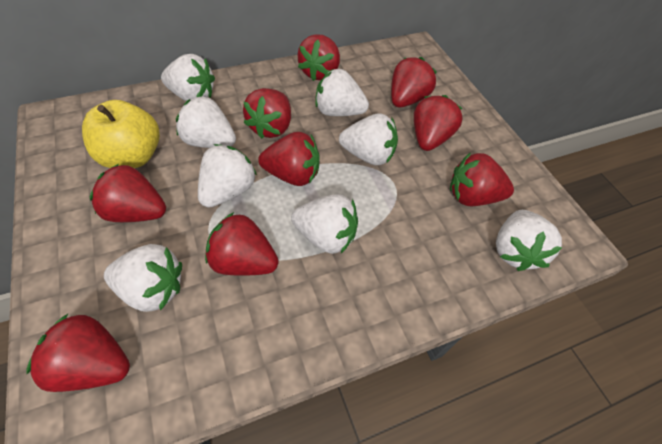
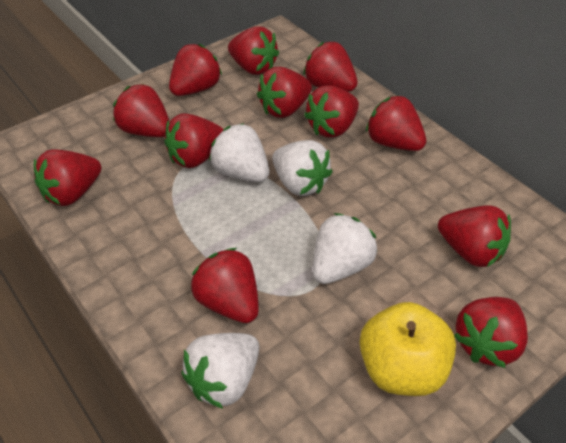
red strawberry: 9 -> 12
white strawberry: 8 -> 4

